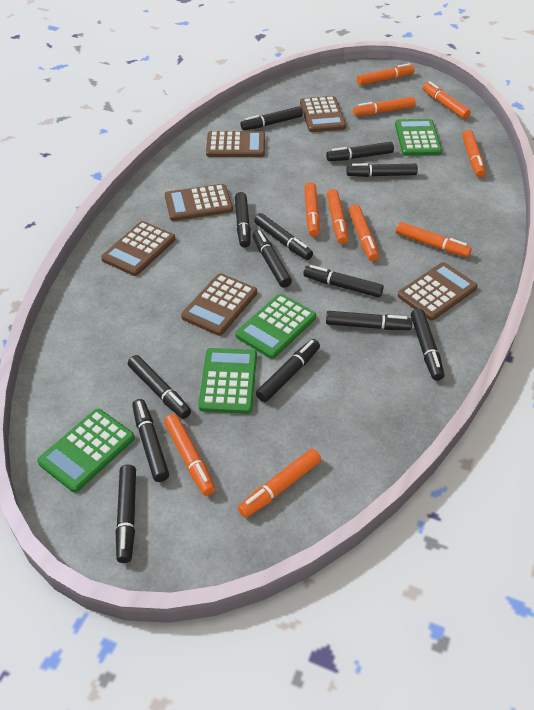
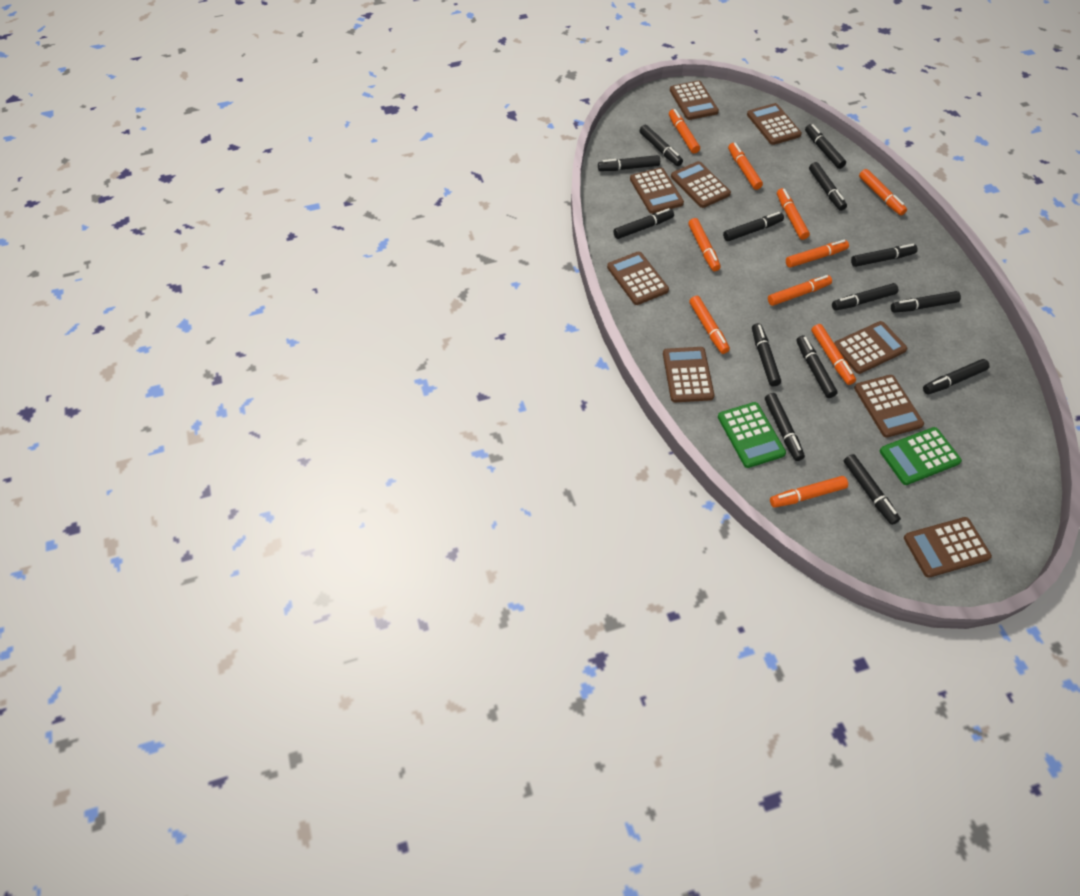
black marker: 13 -> 14
brown calculator: 6 -> 9
green calculator: 4 -> 2

